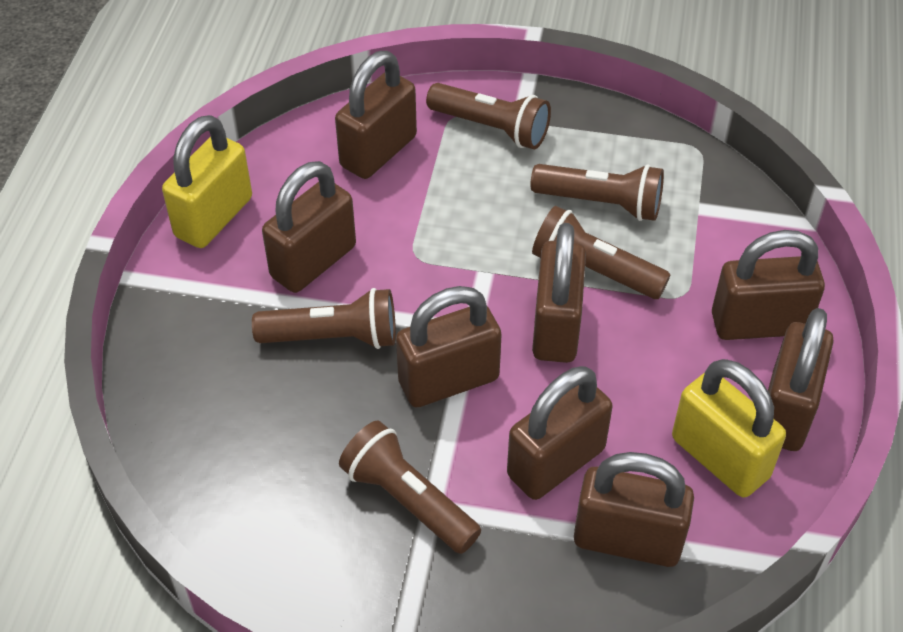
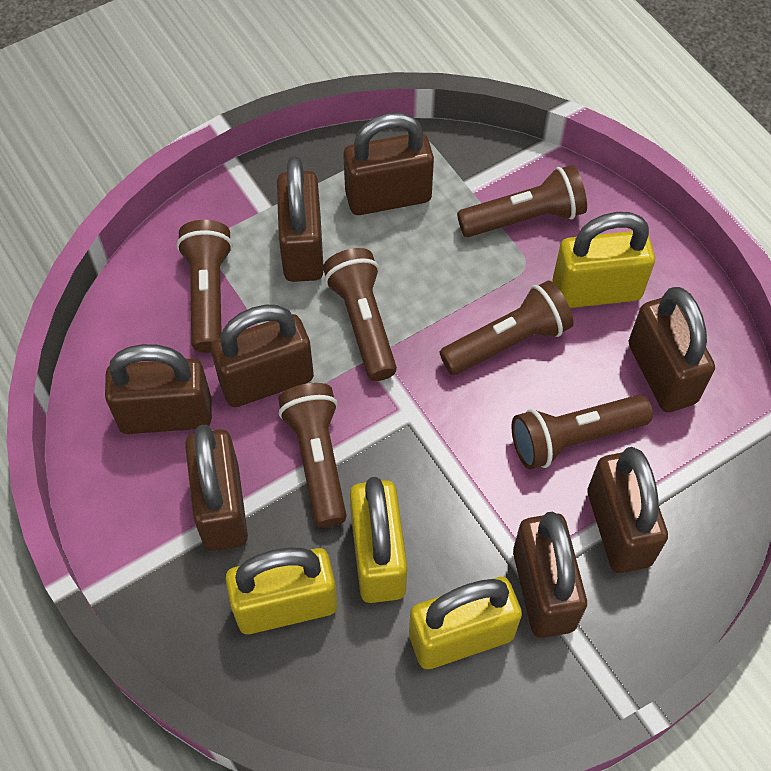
brown flashlight: 5 -> 6
yellow padlock: 2 -> 4

